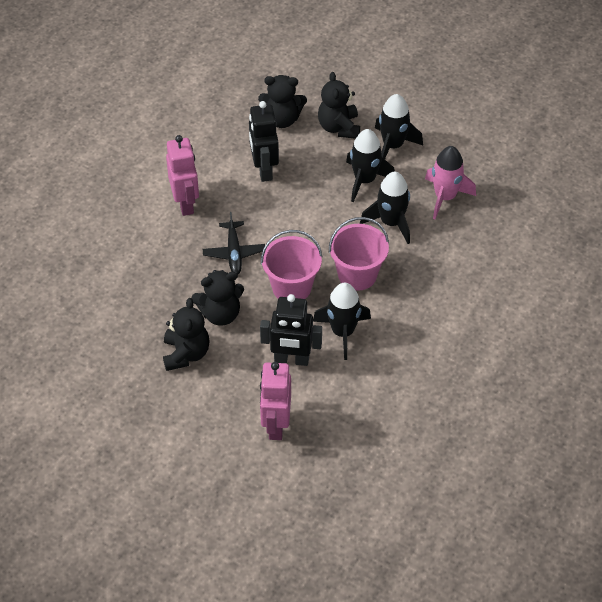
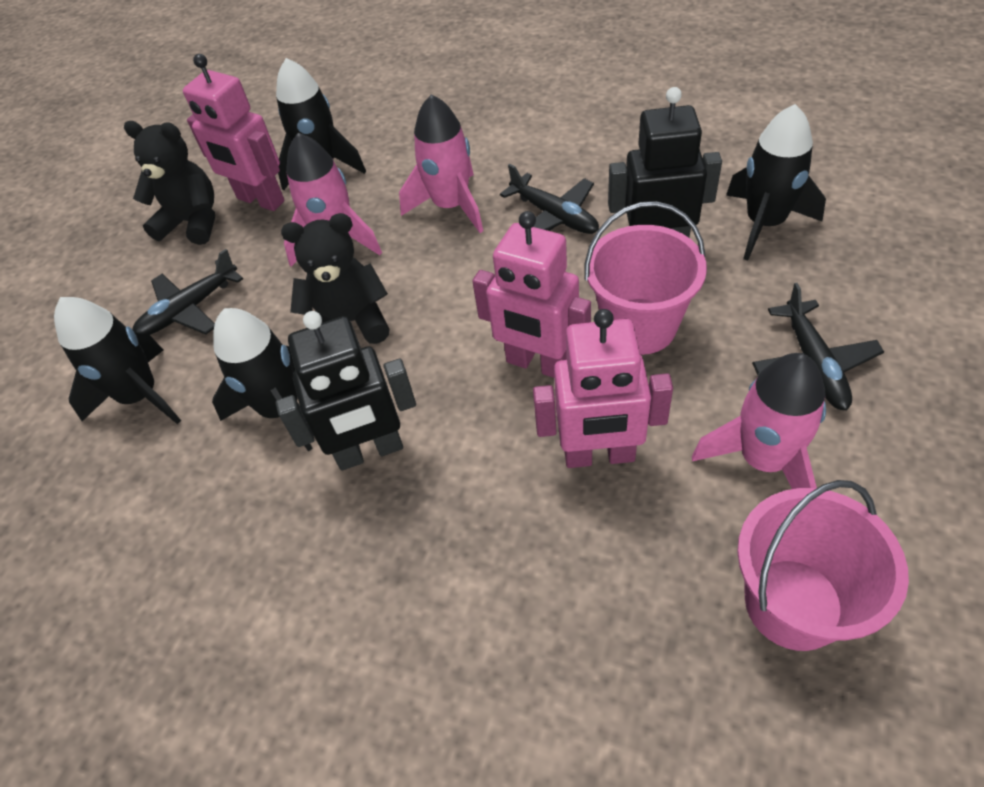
black plane: 1 -> 3
black teddy bear: 4 -> 2
pink robot: 2 -> 3
pink rocket: 1 -> 3

